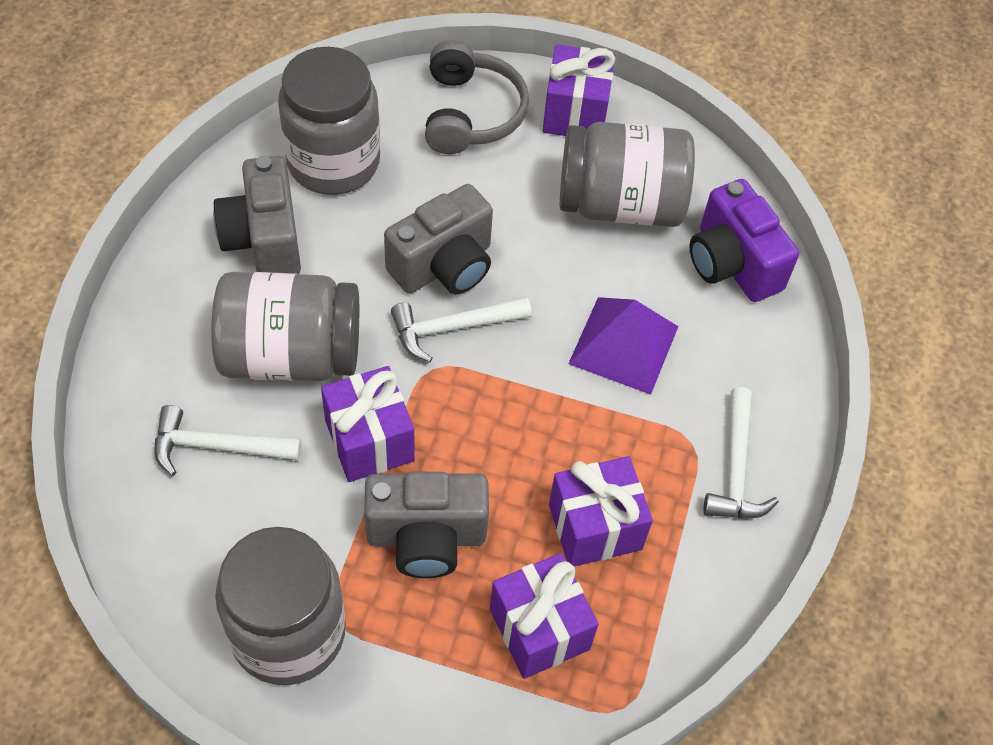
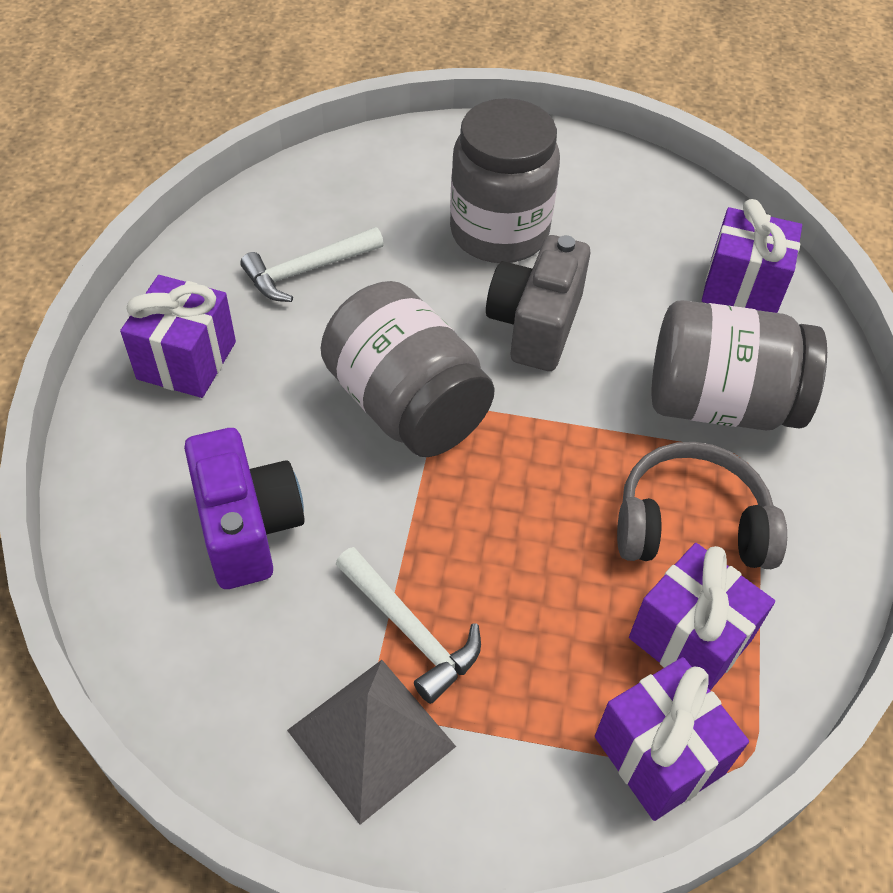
grey camera: 3 -> 1
grey jar: 4 -> 3
grey pyramid: 0 -> 1
purple pyramid: 1 -> 0
white hammer: 3 -> 2

